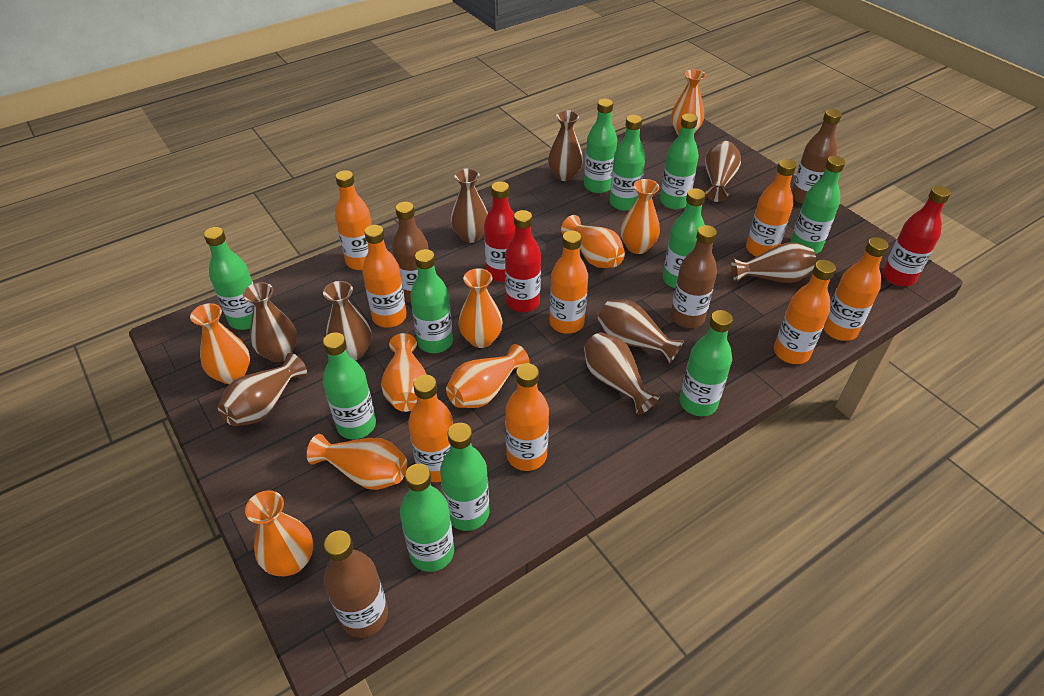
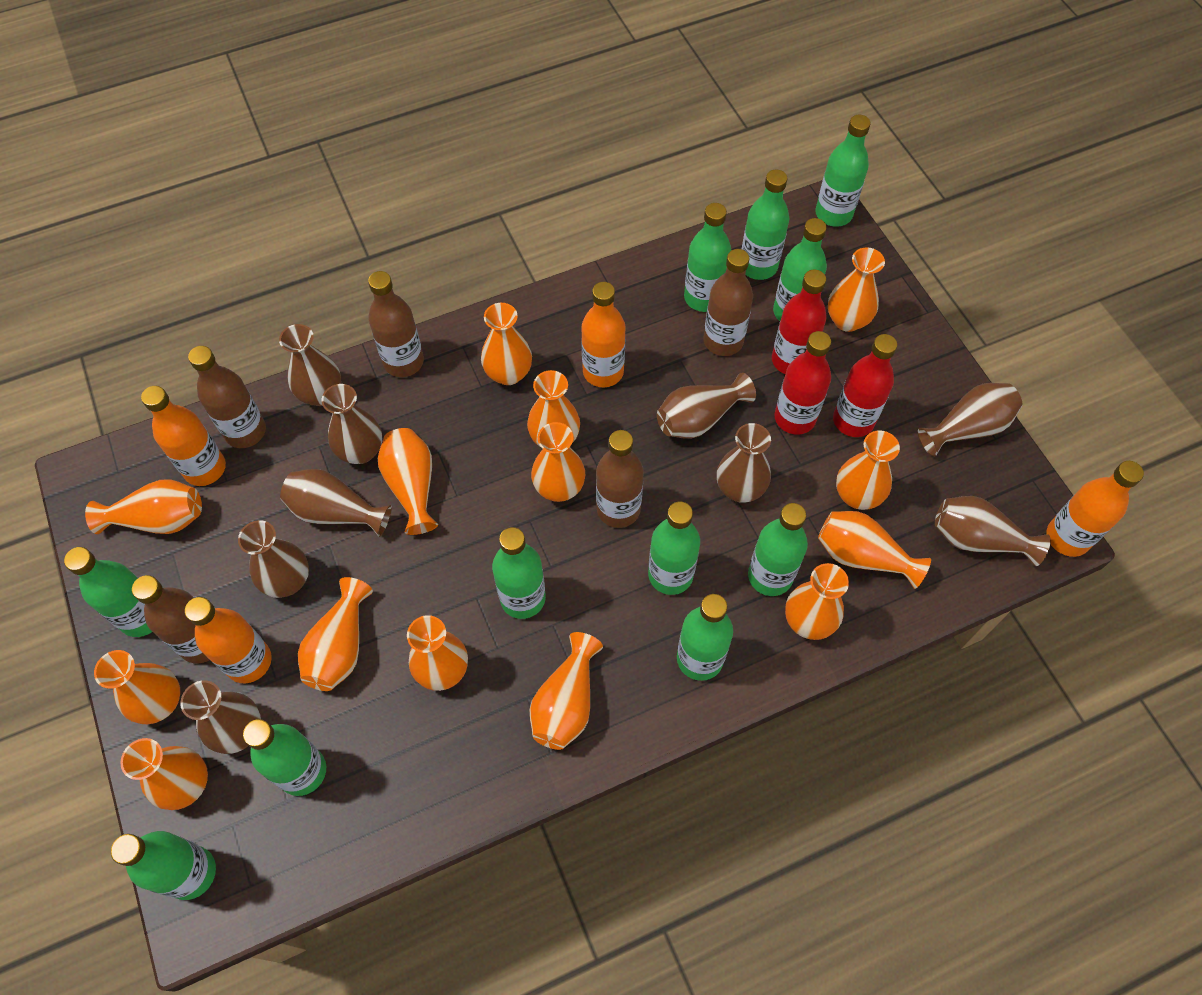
brown bottle: 4 -> 5
orange bottle: 8 -> 4
orange vase: 9 -> 14

